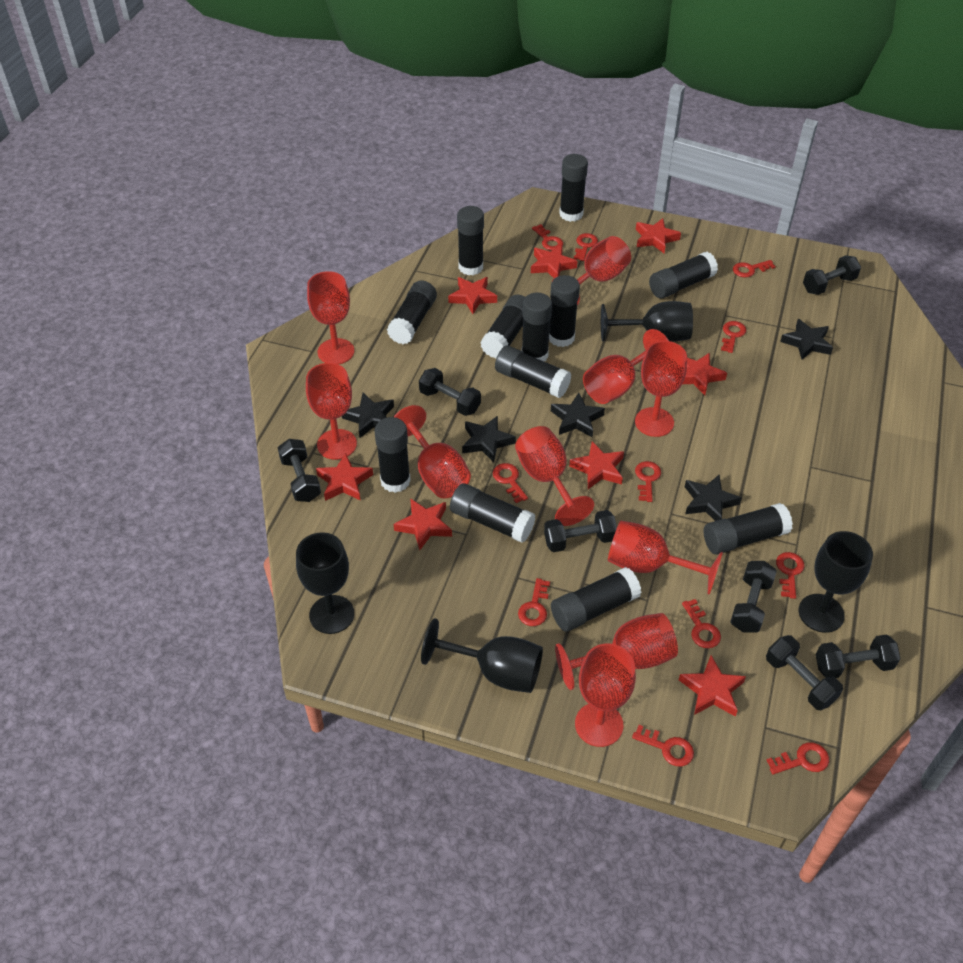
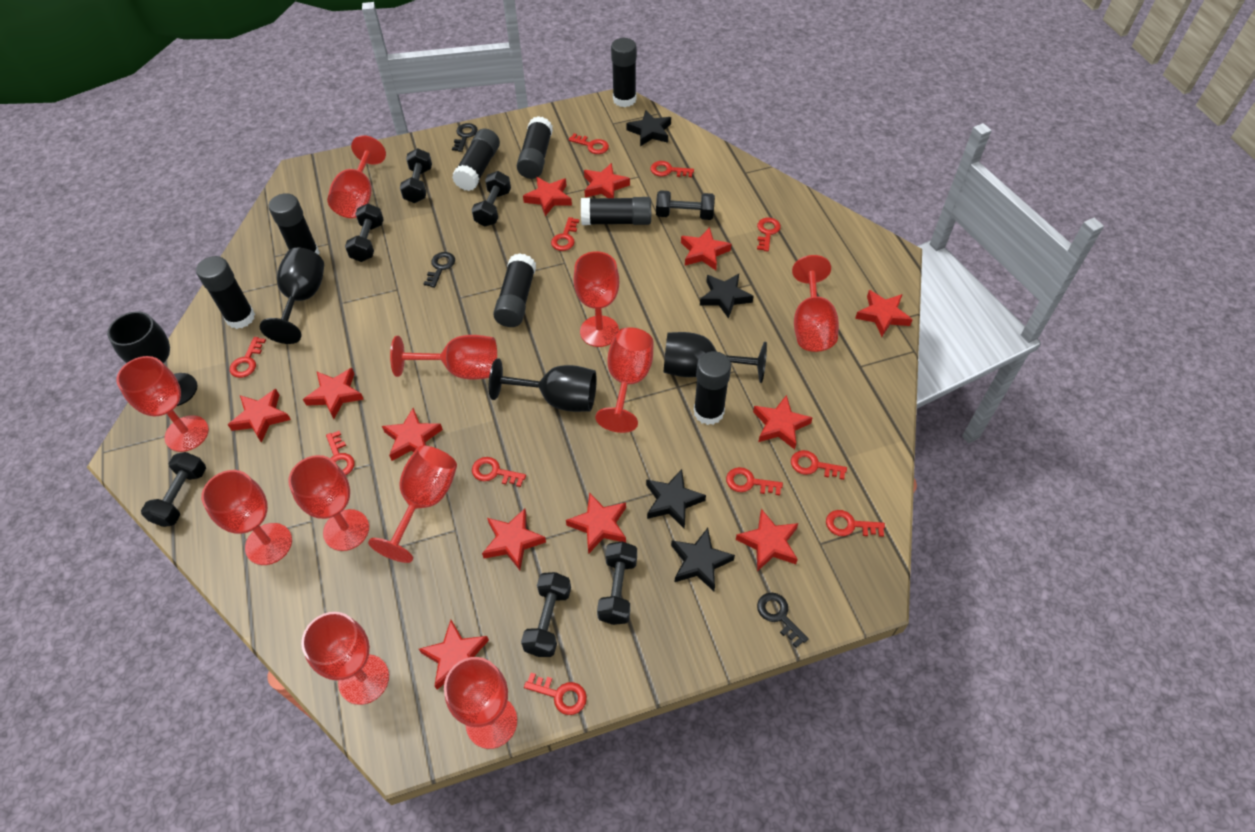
black glue stick: 12 -> 8
black key: 0 -> 3
black star: 5 -> 4
red goblet: 10 -> 11
red star: 8 -> 12

